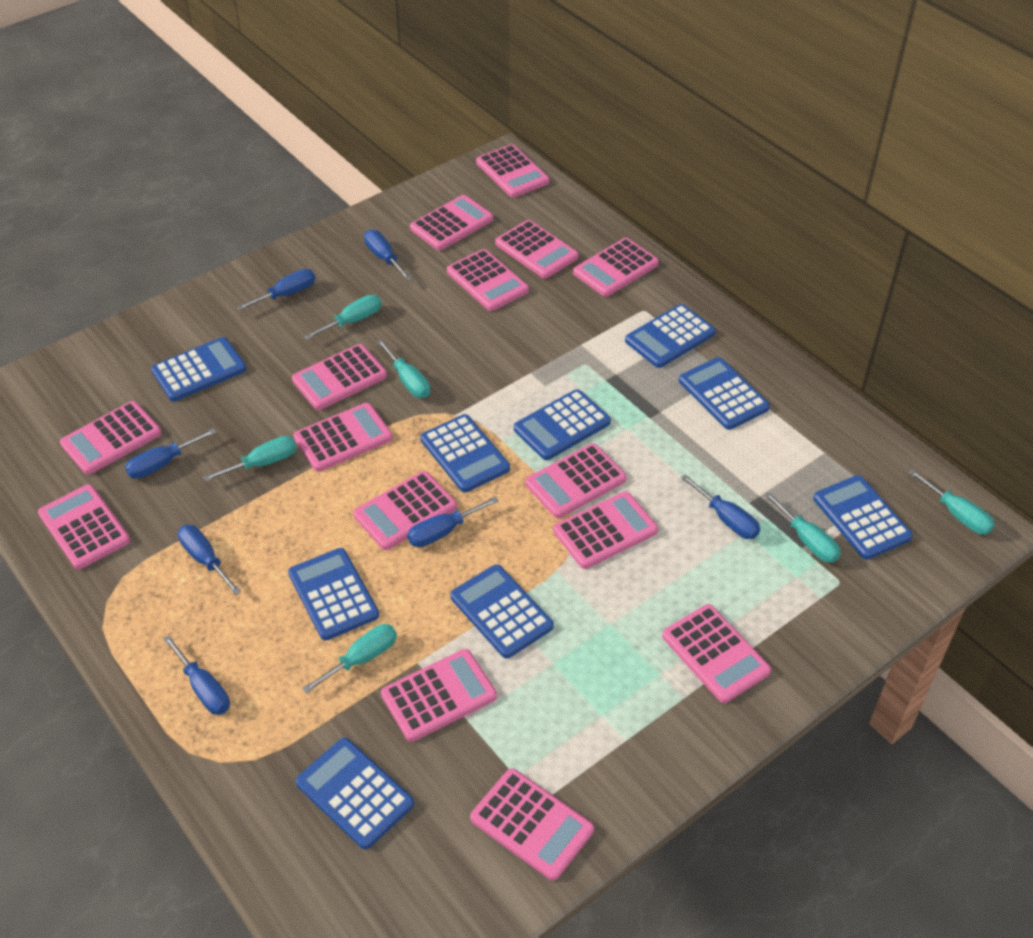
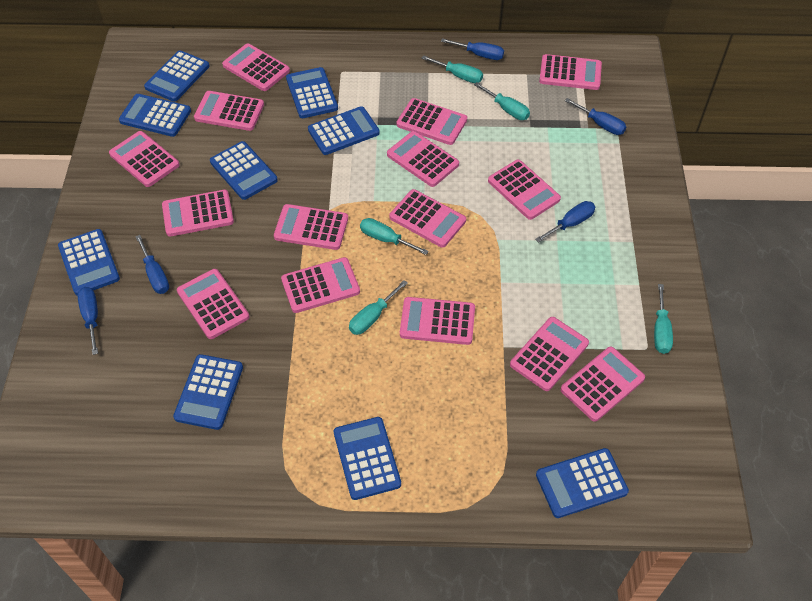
blue screwdriver: 7 -> 5
turquoise screwdriver: 6 -> 5

